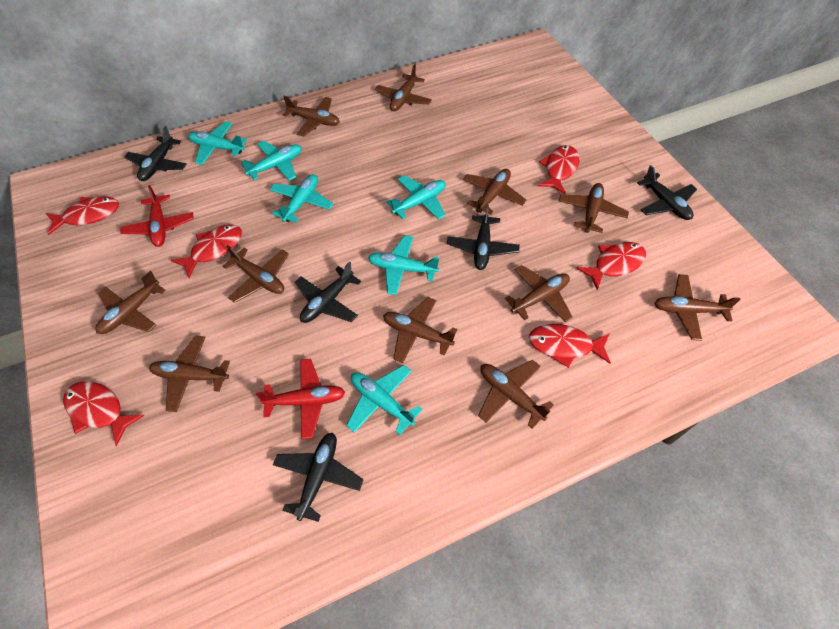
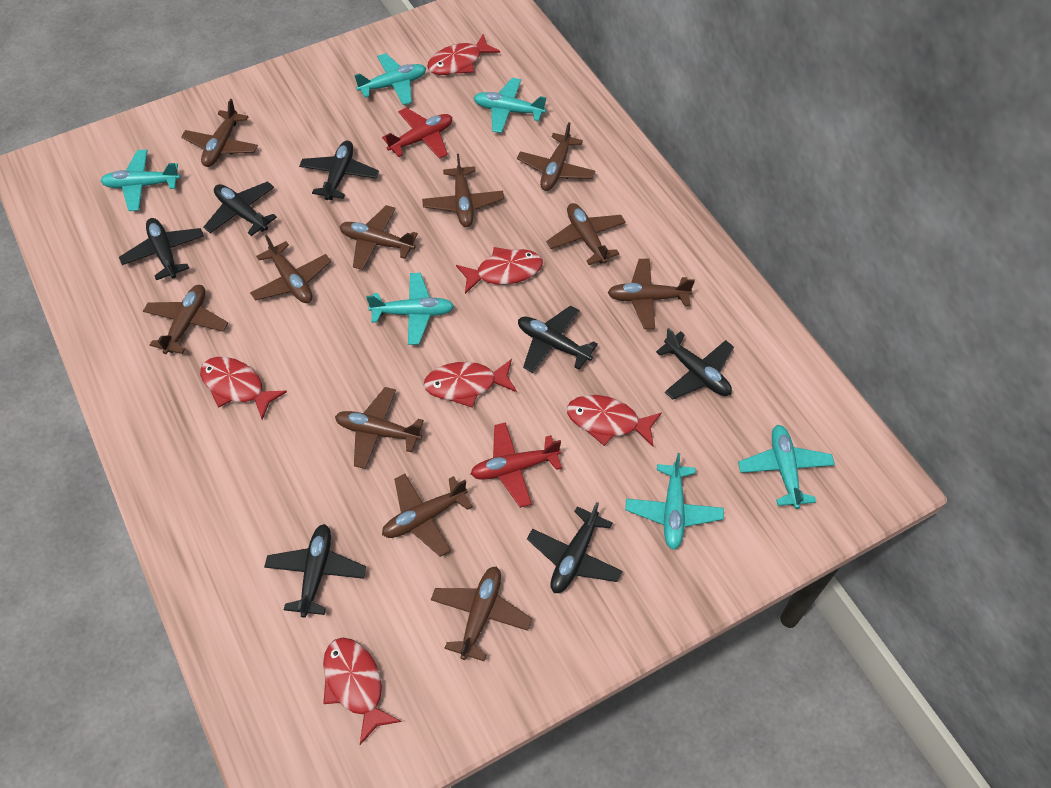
black plane: 5 -> 7

